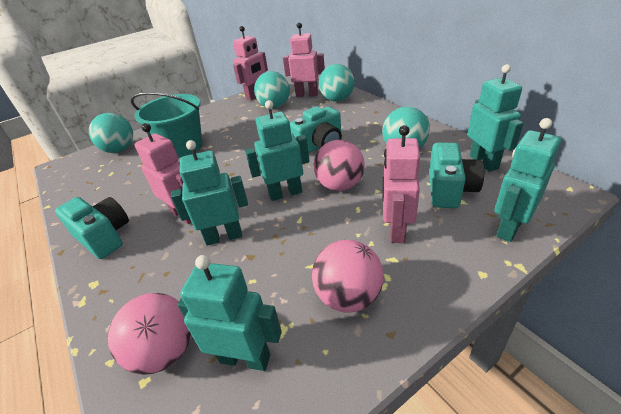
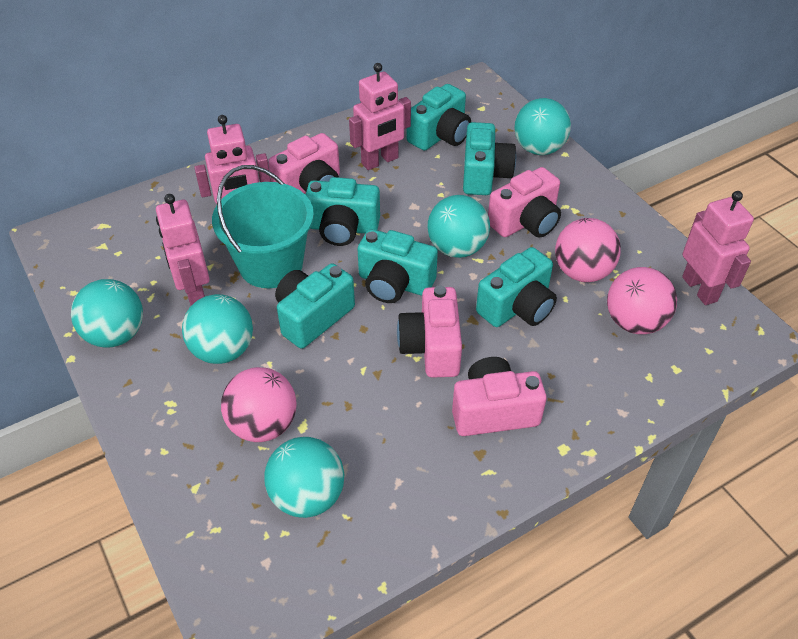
pink camera: 0 -> 4
turquoise ball: 4 -> 5
turquoise camera: 3 -> 6
turquoise robot: 5 -> 0

